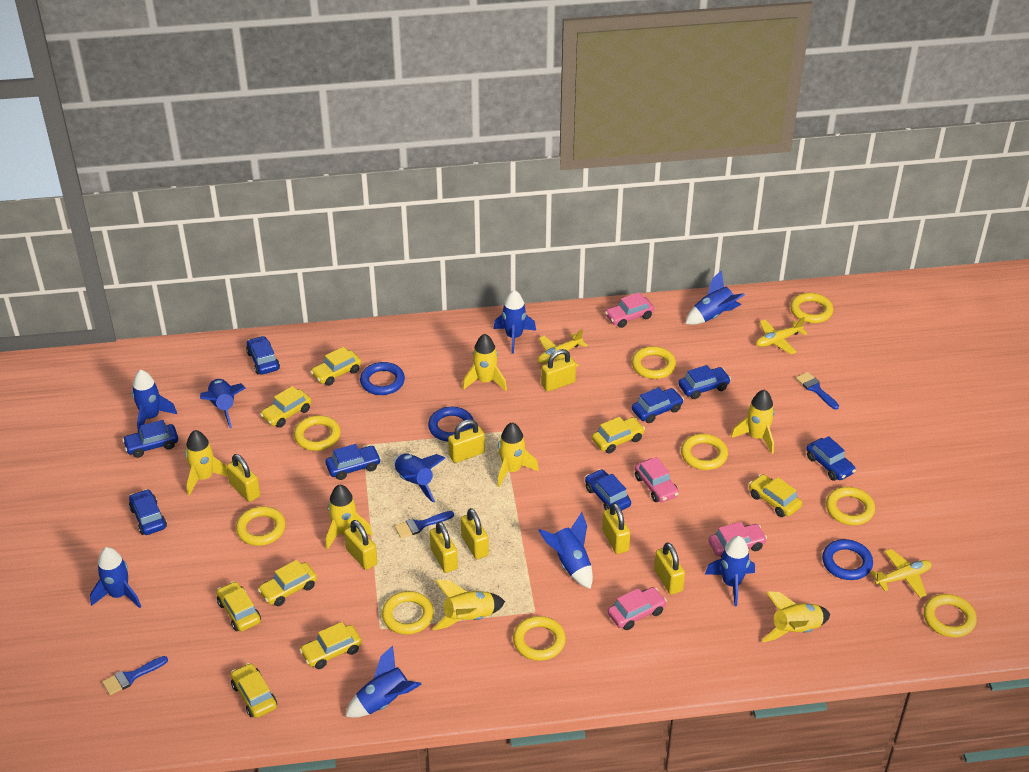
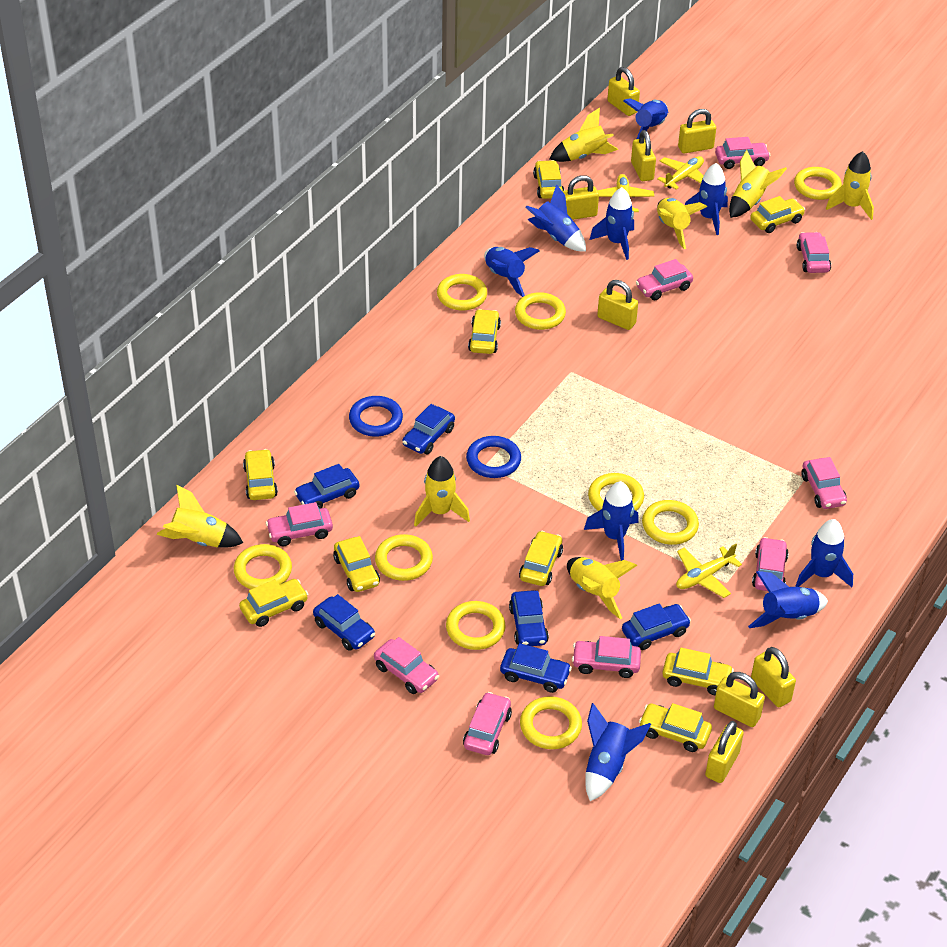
blue brush: 3 -> 0
blue car: 8 -> 6
blue ring: 3 -> 2
pink car: 4 -> 9
yellow car: 8 -> 9

